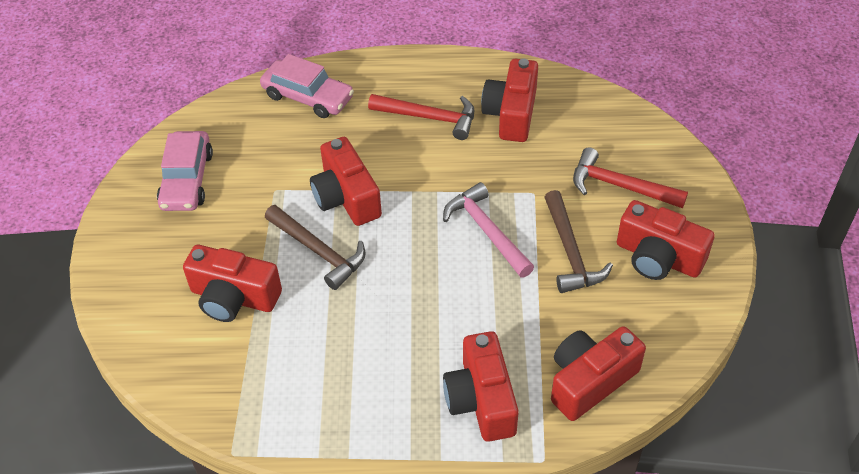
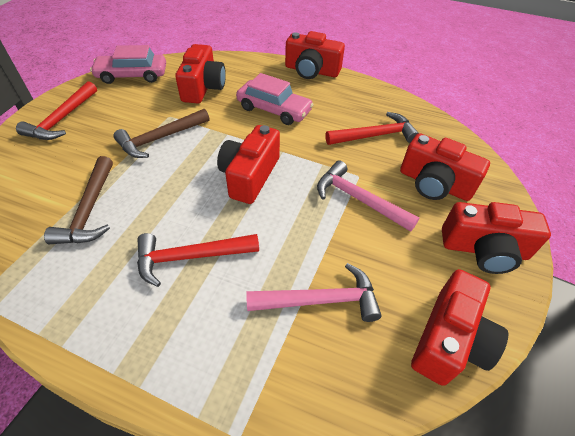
pink hammer: 1 -> 2
red hammer: 2 -> 3

